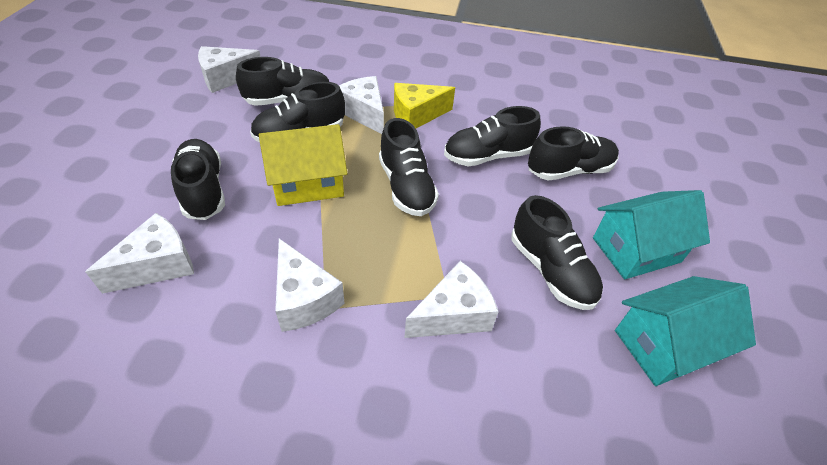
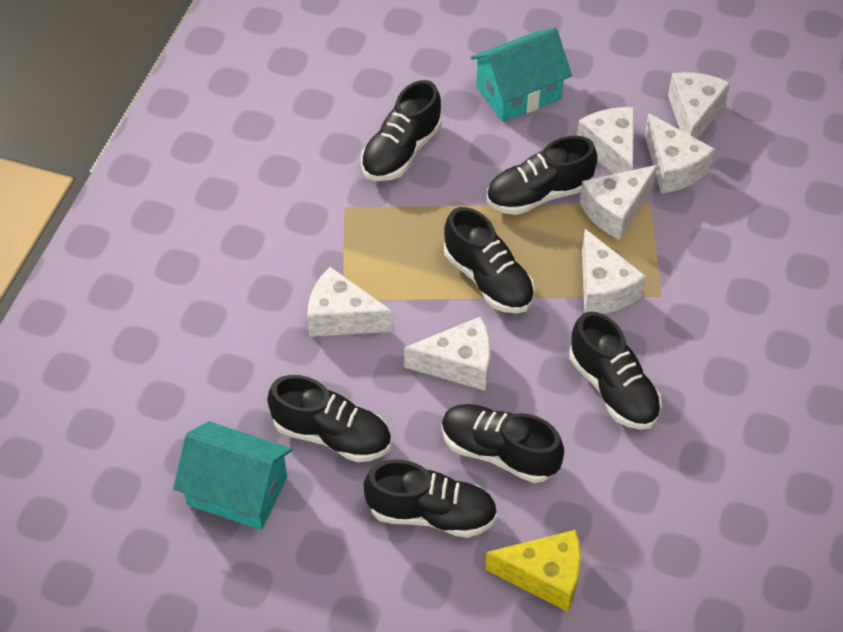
white cheese: 5 -> 7
yellow house: 1 -> 0

